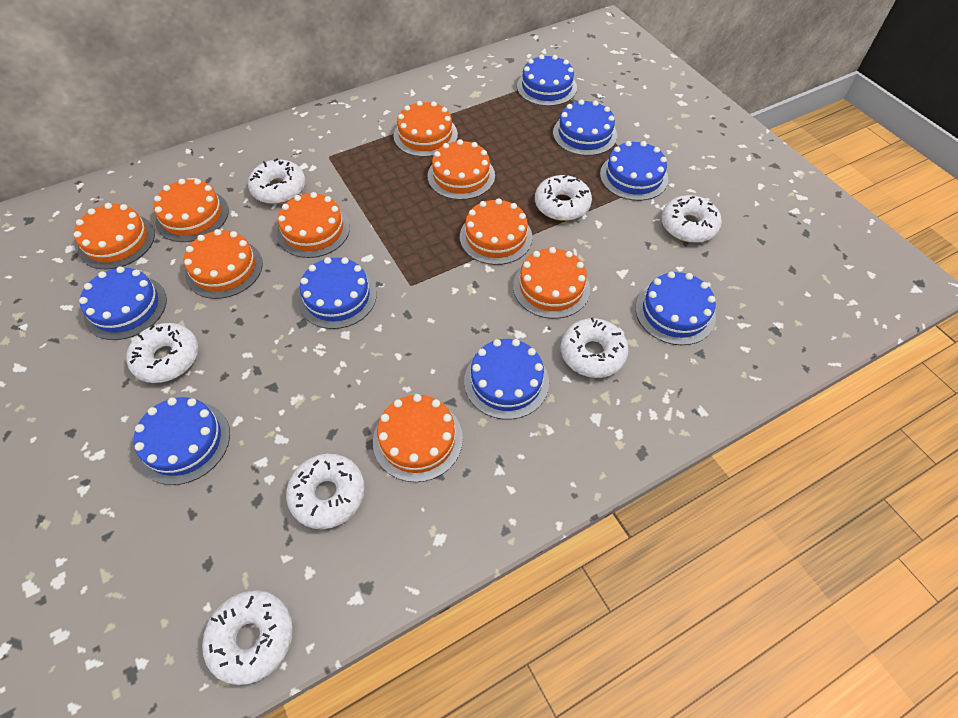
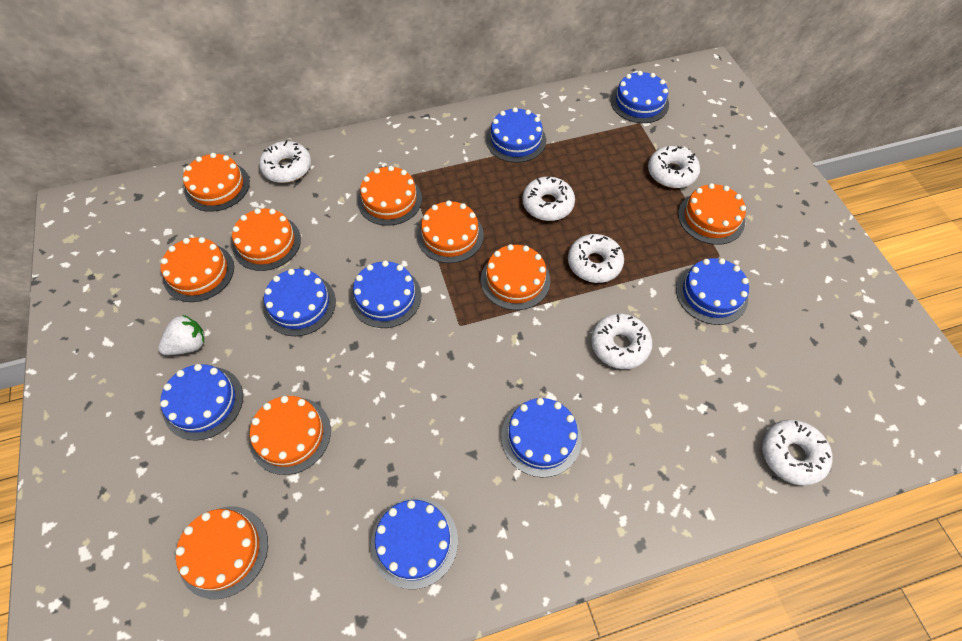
white donut: 7 -> 6
white strawberry: 0 -> 1

